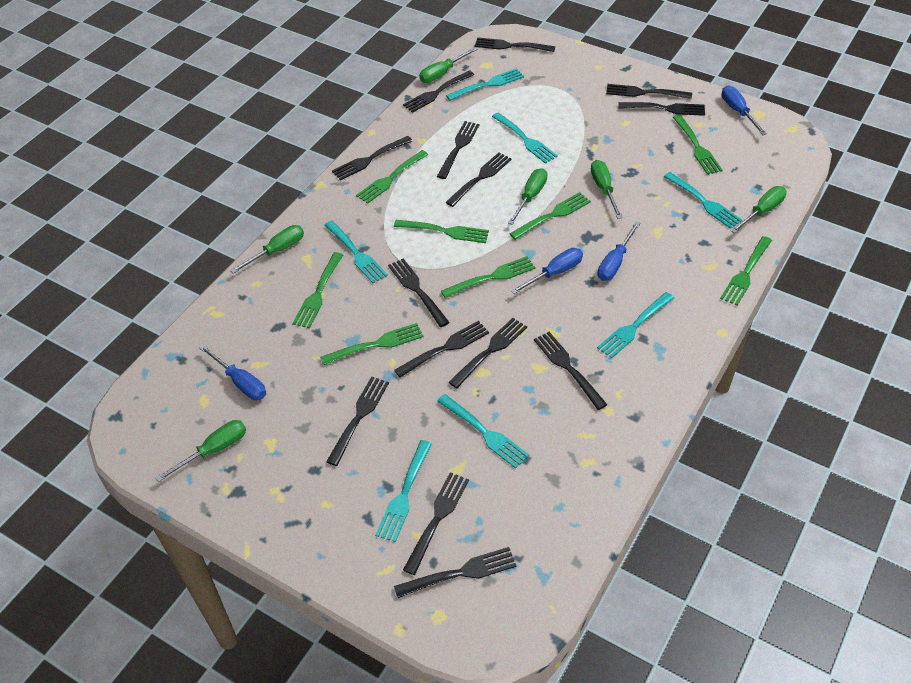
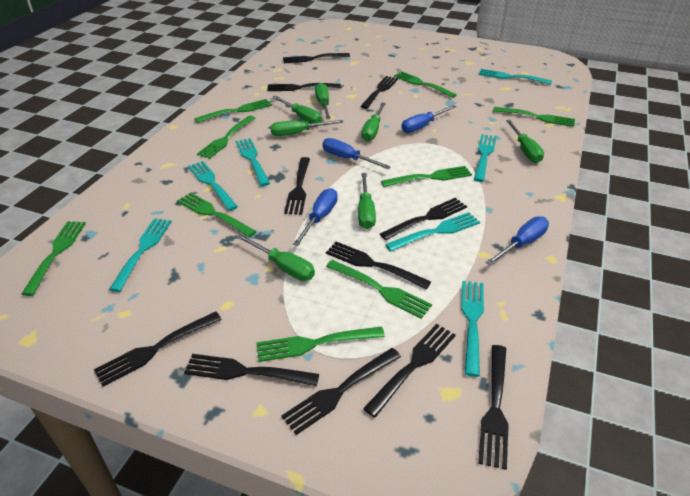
black fork: 14 -> 11
green fork: 8 -> 9
green screwdriver: 6 -> 7

